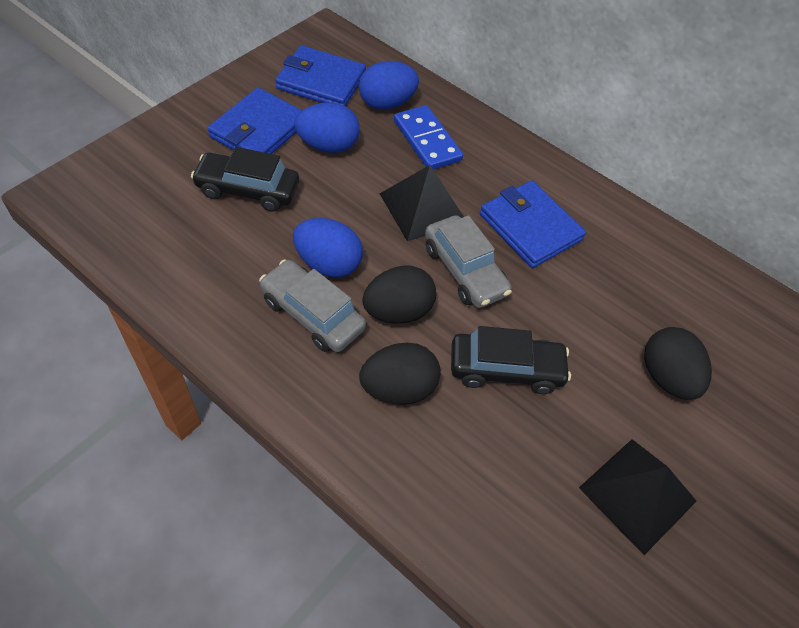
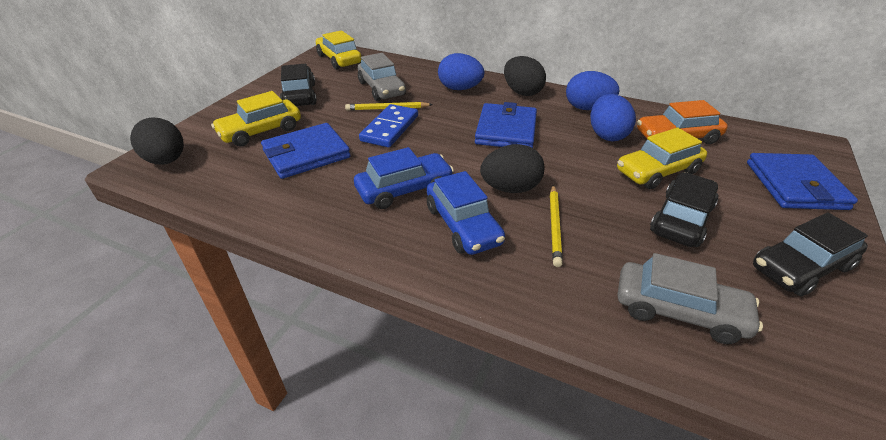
black car: 2 -> 3
black pyramid: 2 -> 0
blue car: 0 -> 2
orange car: 0 -> 1
yellow car: 0 -> 3
yellow pencil: 0 -> 2

